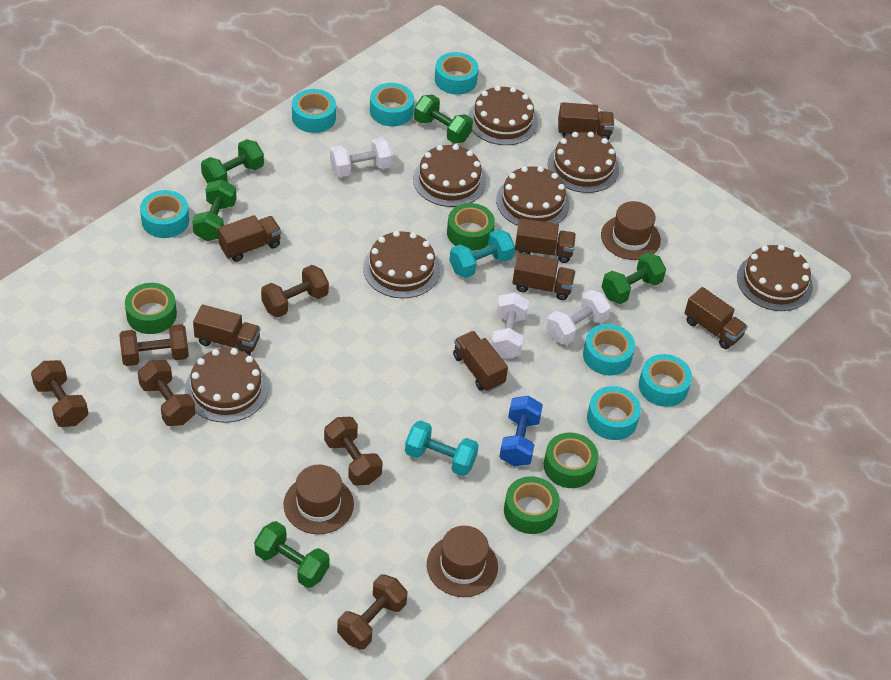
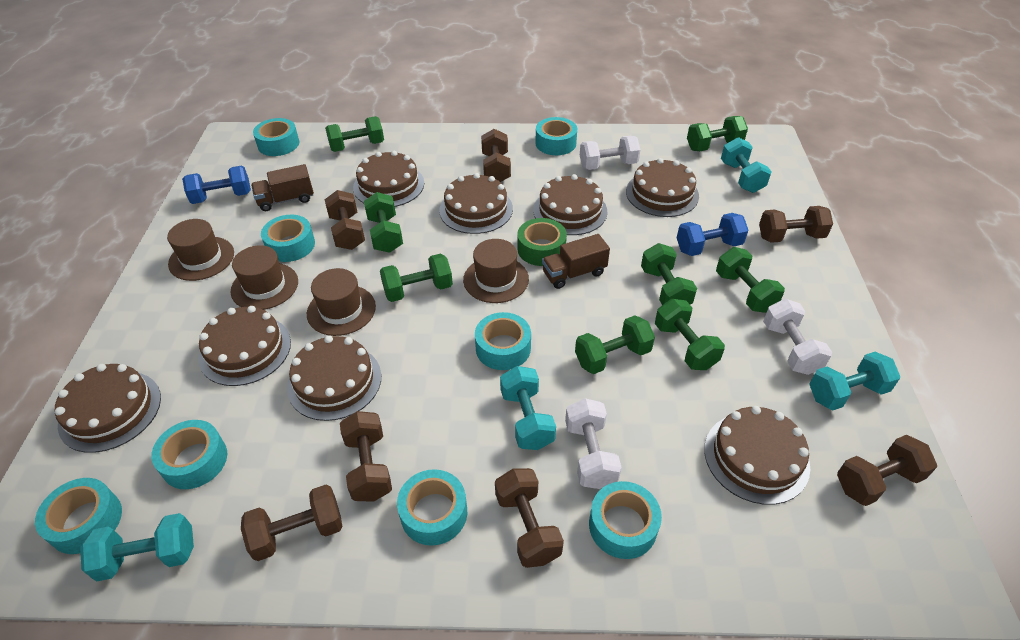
blue dumbbell: 1 -> 2
brown cake: 7 -> 8
brown dumbbell: 6 -> 7
brown hat: 3 -> 4
brown truck: 7 -> 2
green dumbbell: 5 -> 8
green tape: 4 -> 1
turquoise dumbbell: 2 -> 4
turquoise tape: 7 -> 8

